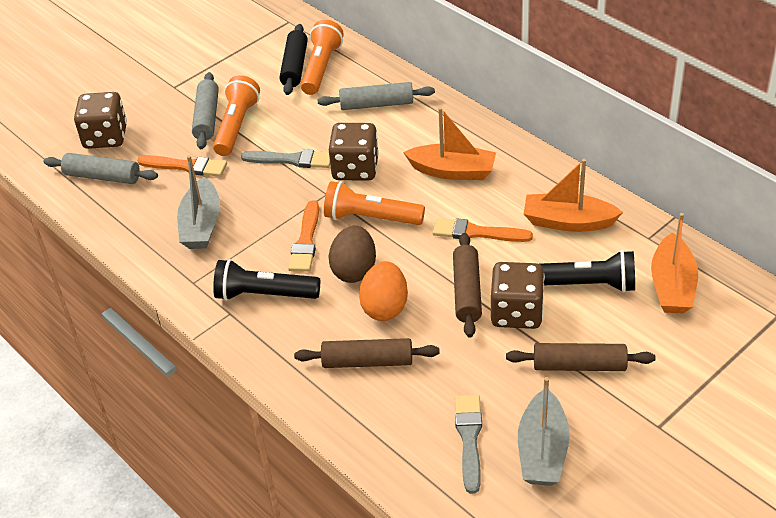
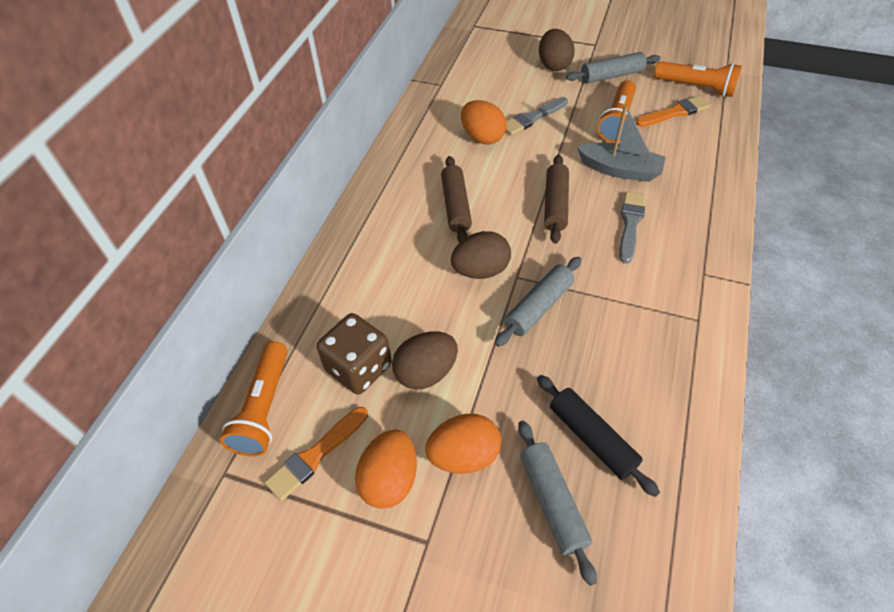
black flashlight: 2 -> 0
brown dice: 3 -> 1
brown egg: 1 -> 3
brown rolling pin: 3 -> 2
grey boat: 2 -> 1
orange boat: 3 -> 0
orange brush: 3 -> 2
orange egg: 1 -> 3

